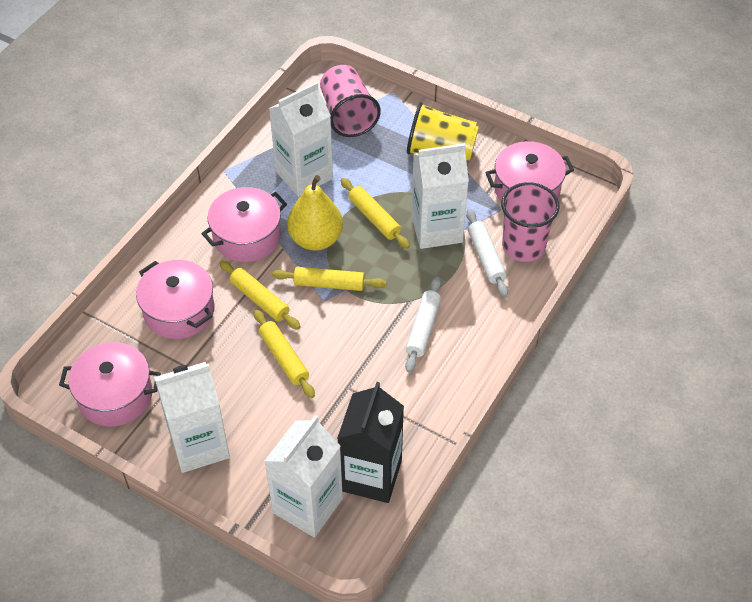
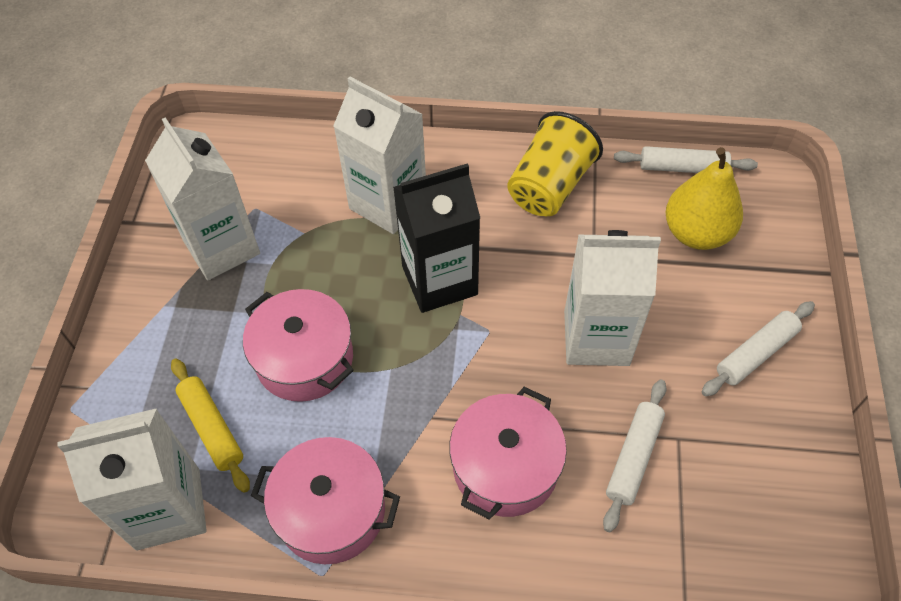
pink cup: 2 -> 0
pink pot: 4 -> 3
white rolling pin: 2 -> 3
yellow rolling pin: 4 -> 1

